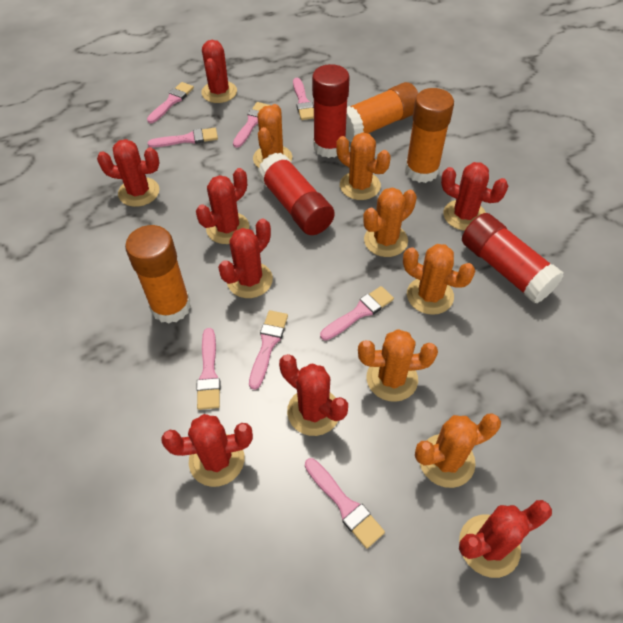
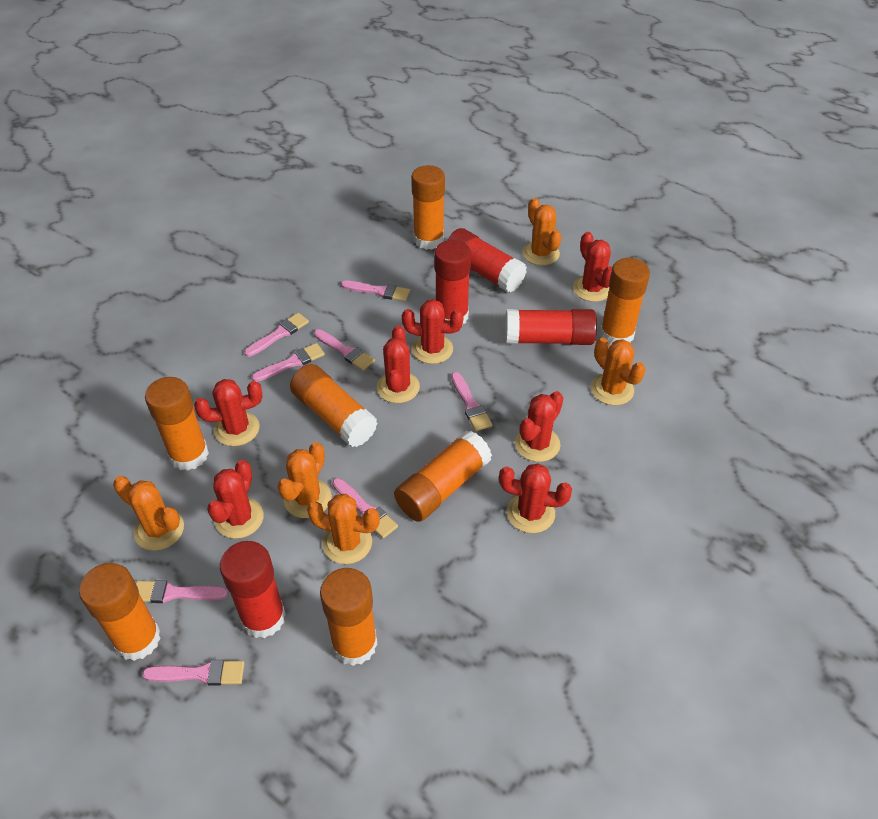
orange cactus: 6 -> 5
orange glue stick: 3 -> 7
red cactus: 8 -> 7
red glue stick: 3 -> 4

